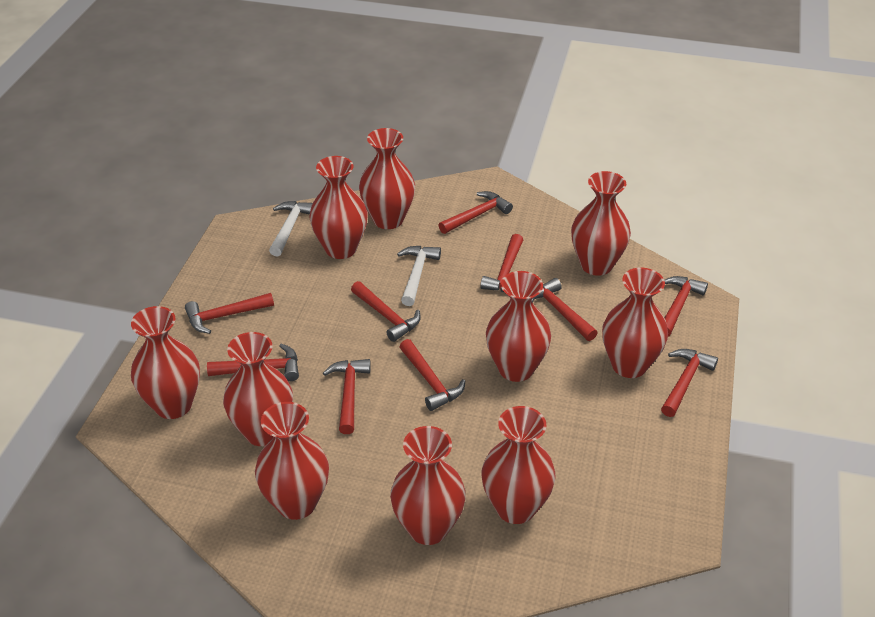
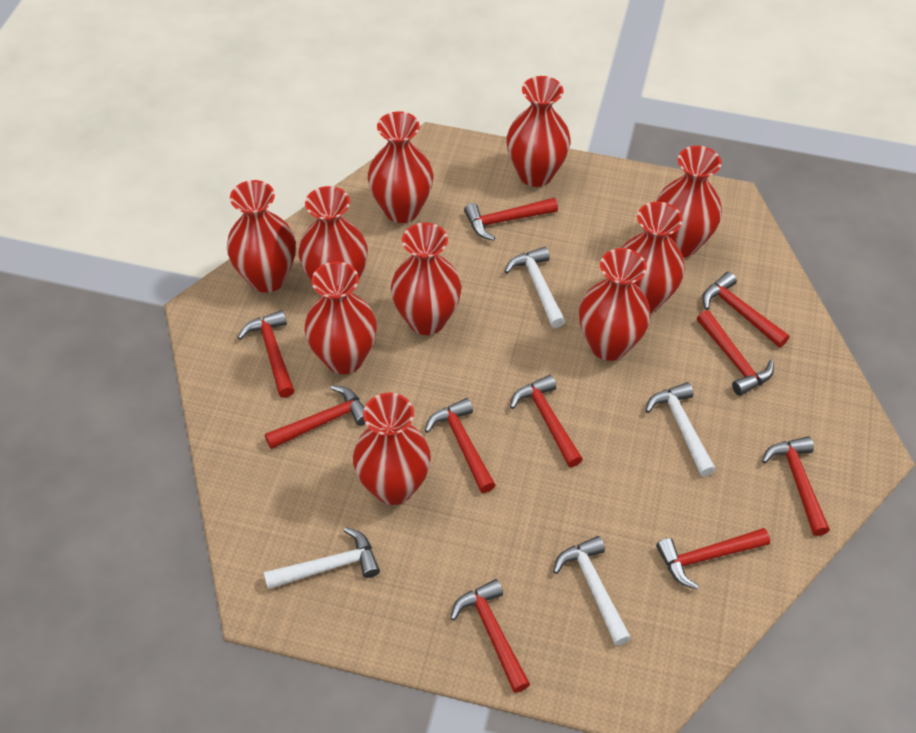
white hammer: 2 -> 4

